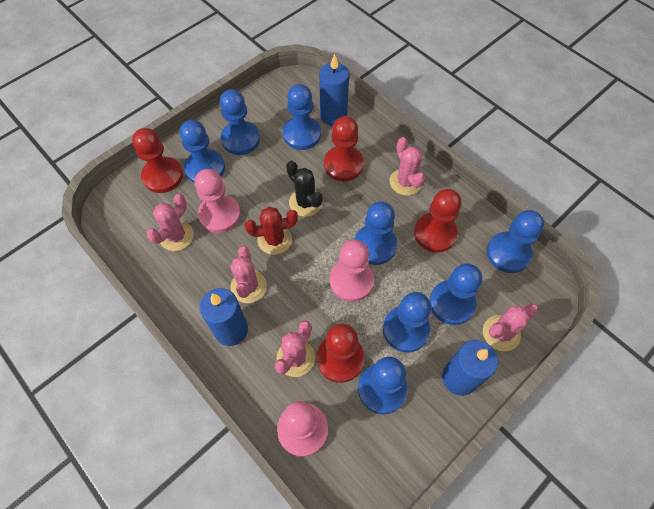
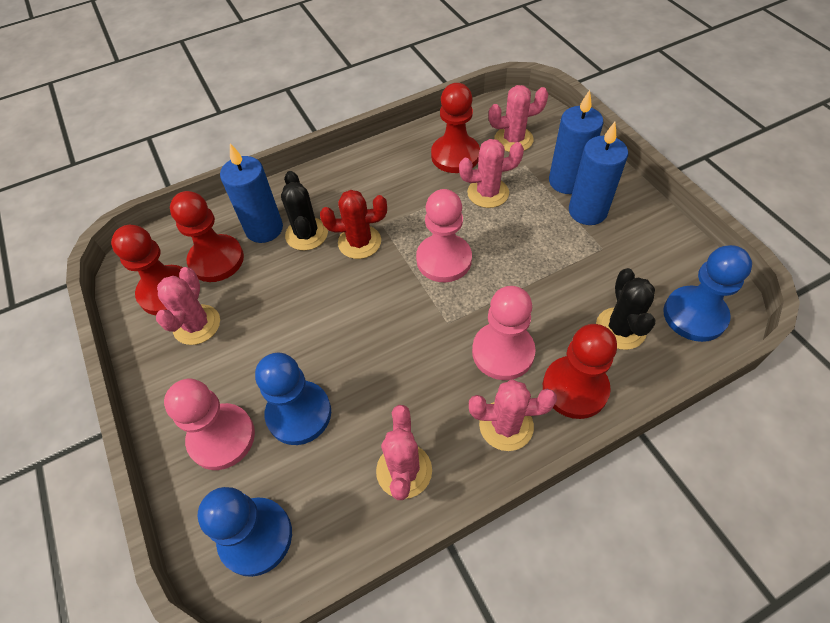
black cactus: 1 -> 2
blue pawn: 8 -> 3

